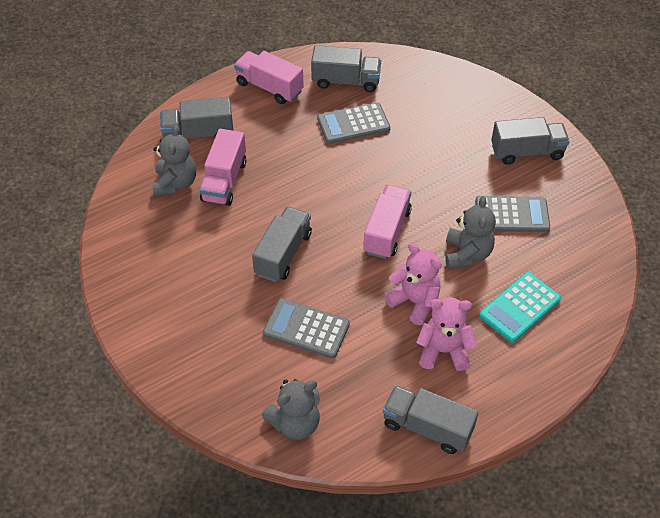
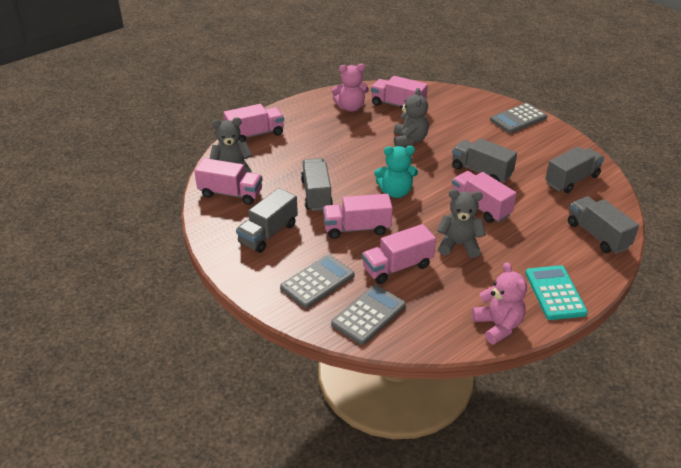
pink truck: 3 -> 6
turquoise teddy bear: 0 -> 1

